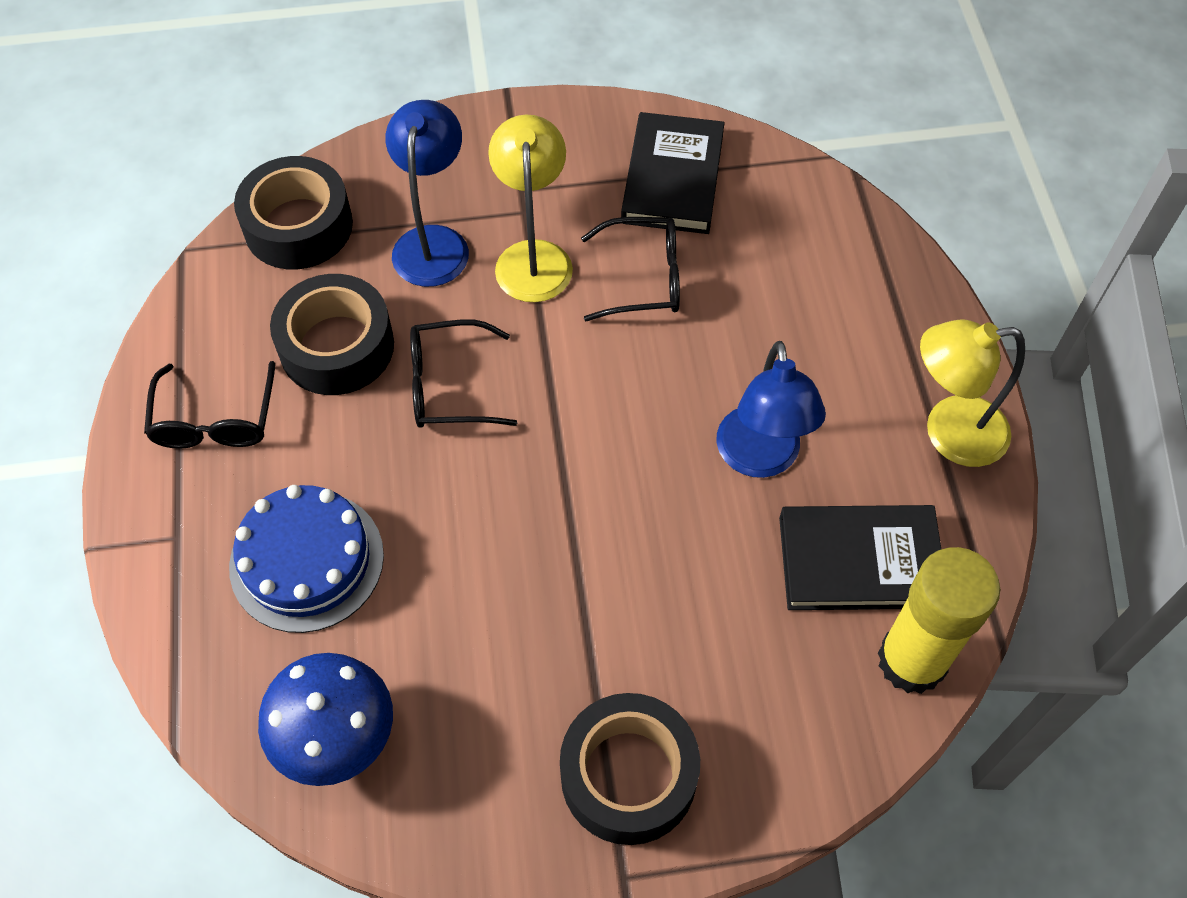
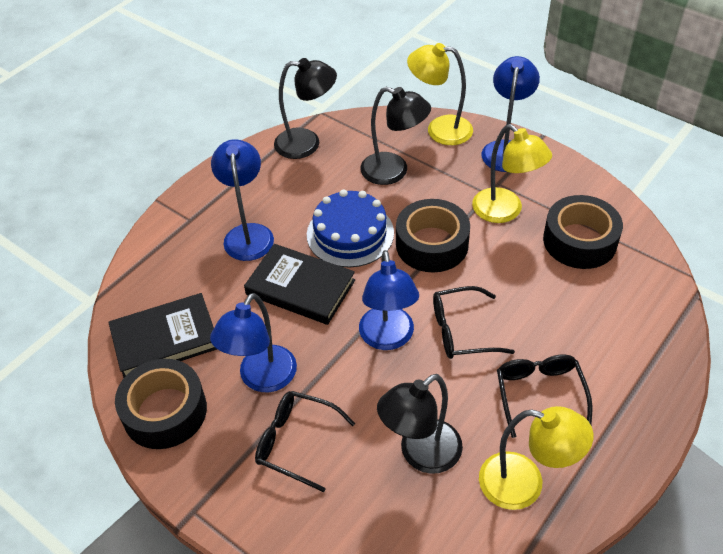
black lamp: 0 -> 3
blue lamp: 2 -> 4
blue mushroom: 1 -> 0
yellow glue stick: 1 -> 0
yellow lamp: 2 -> 3

